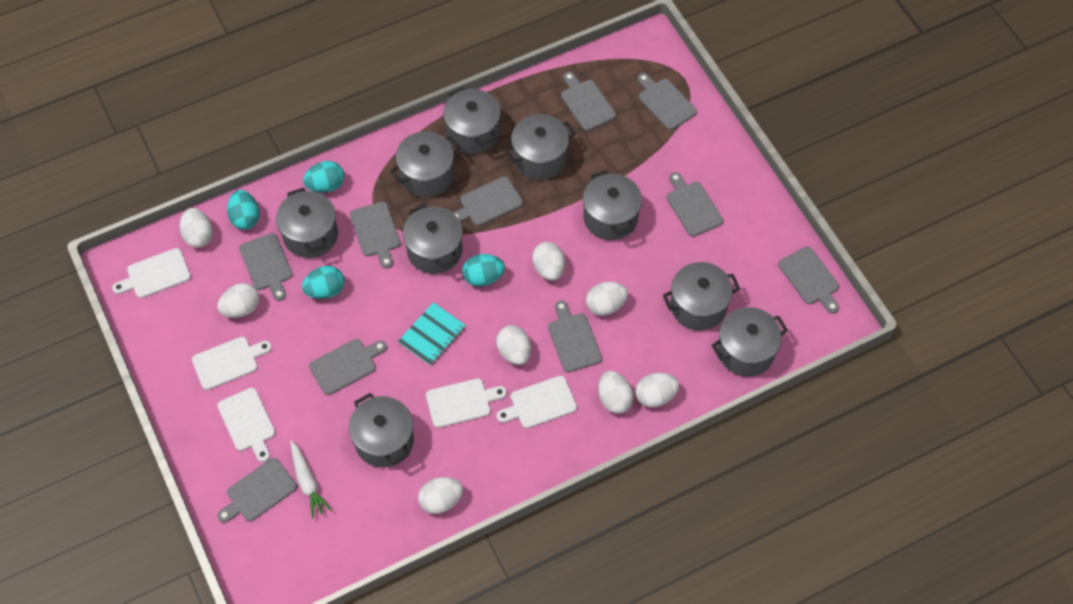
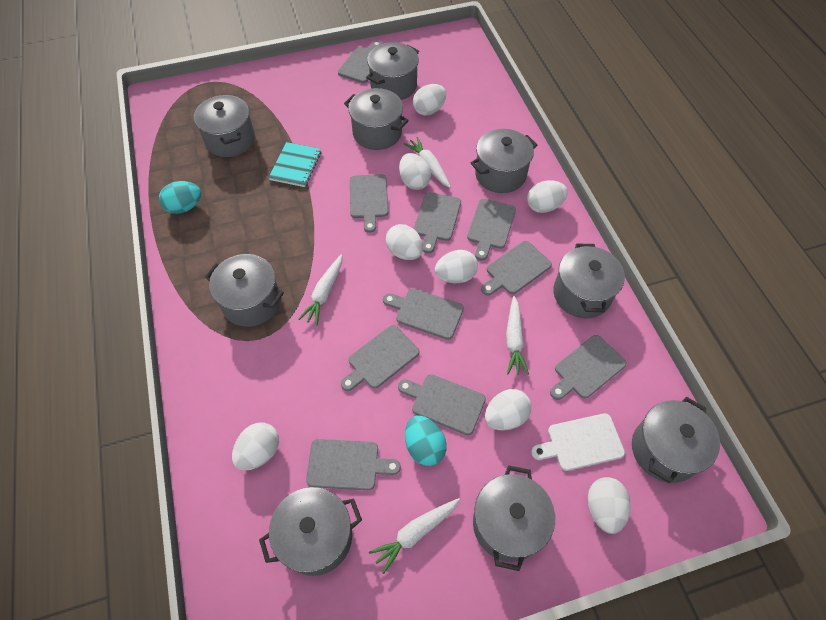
turquoise egg: 4 -> 2
white carrot: 1 -> 4
white cutting board: 5 -> 1

